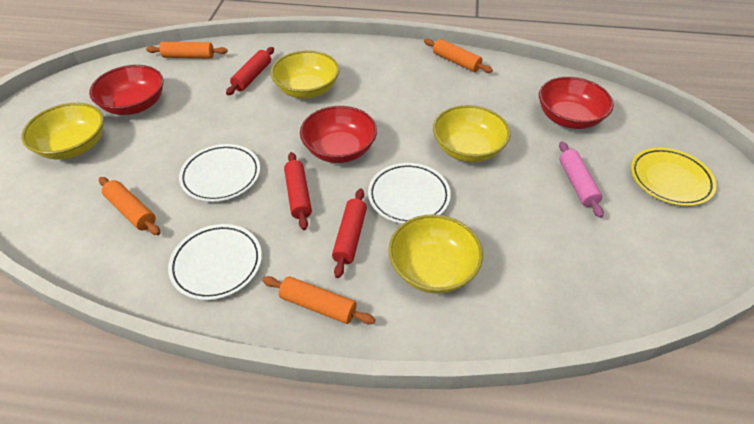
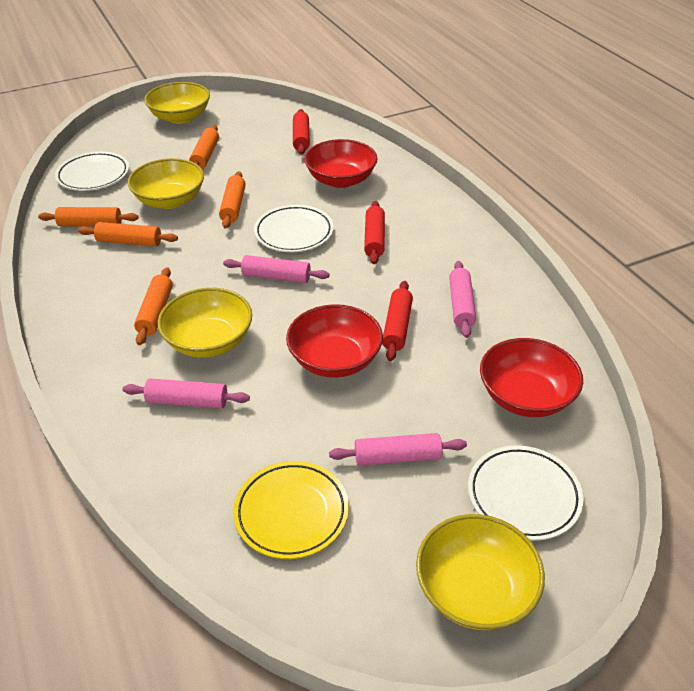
orange rolling pin: 4 -> 5
pink rolling pin: 1 -> 4

